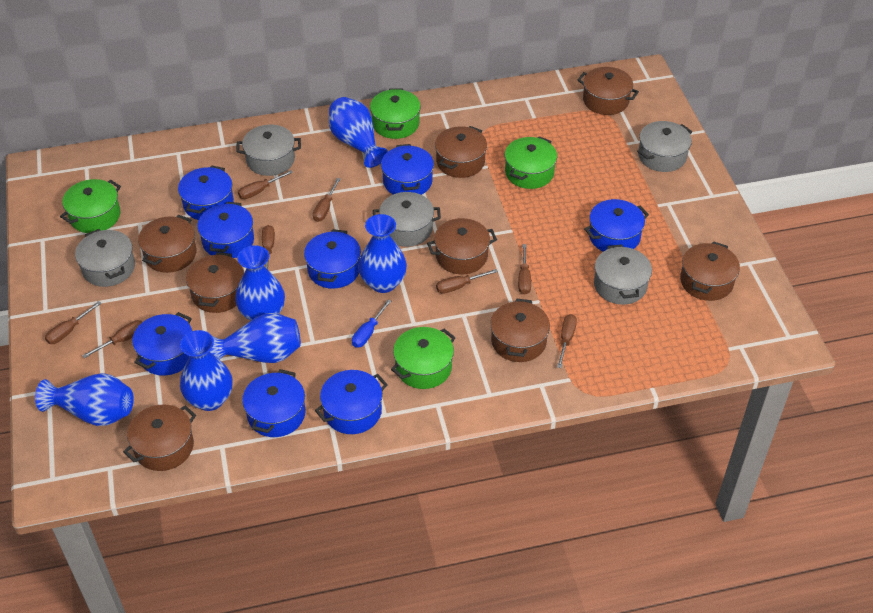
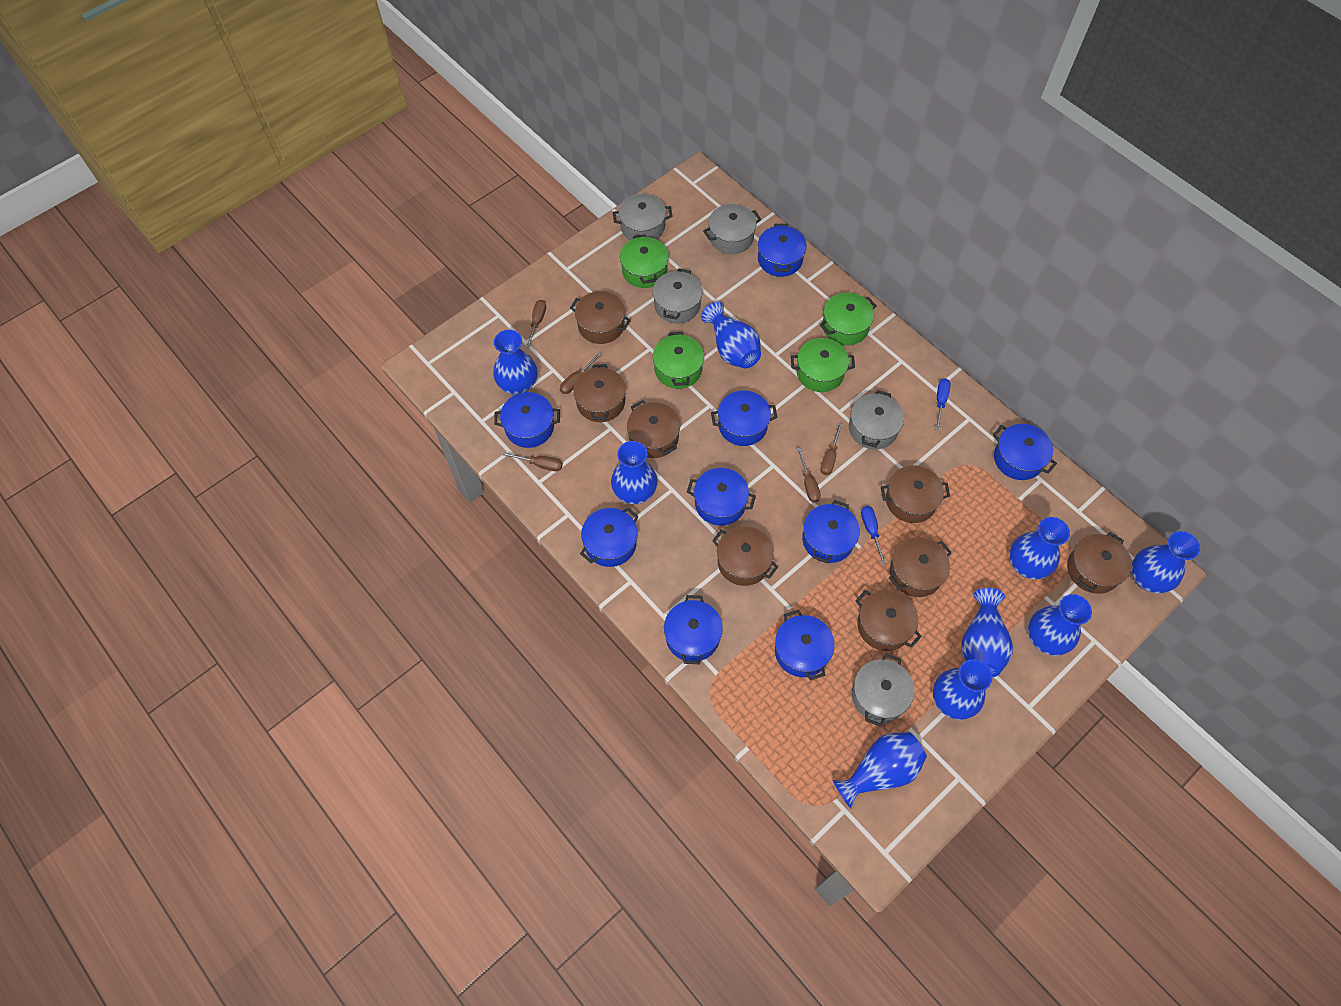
blue pot: 8 -> 9
blue screwdriver: 1 -> 2
blue vase: 6 -> 9
brown screwdriver: 8 -> 5

